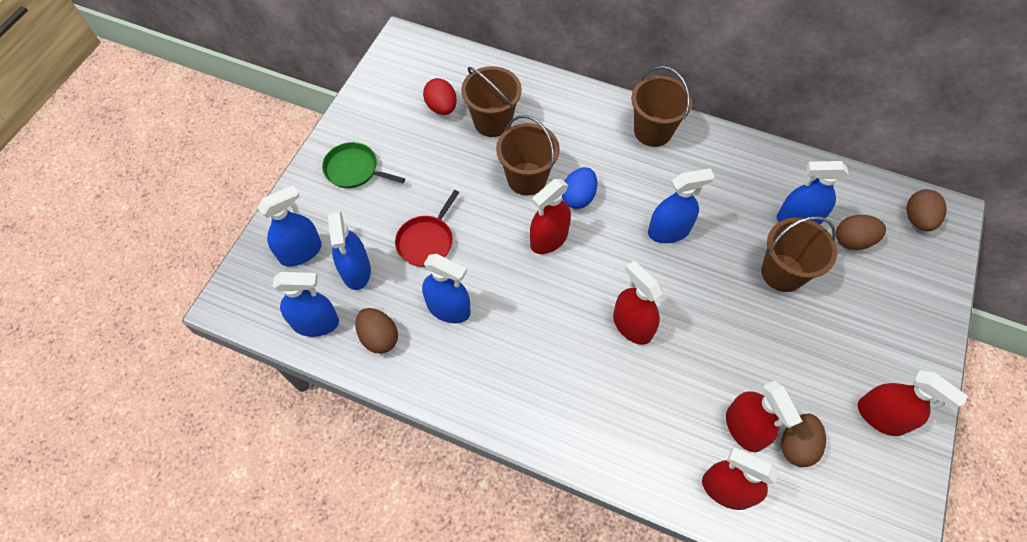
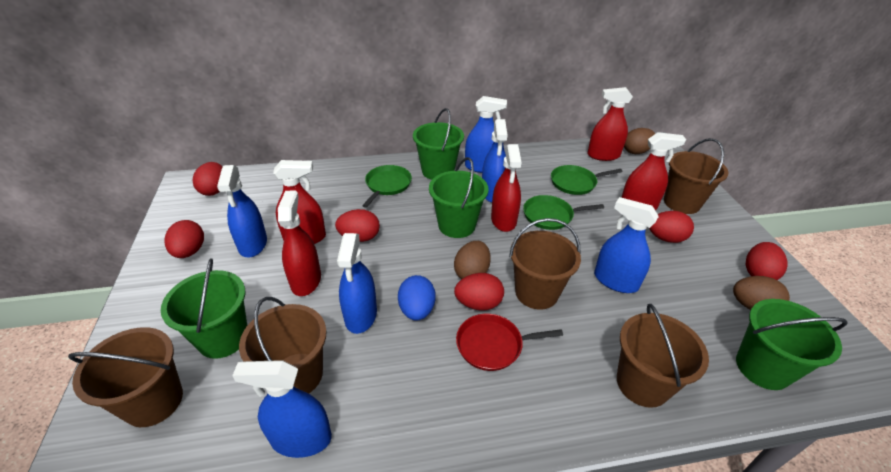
brown bucket: 4 -> 5
brown egg: 4 -> 3
green bucket: 0 -> 4
green pan: 1 -> 3
red egg: 1 -> 6

